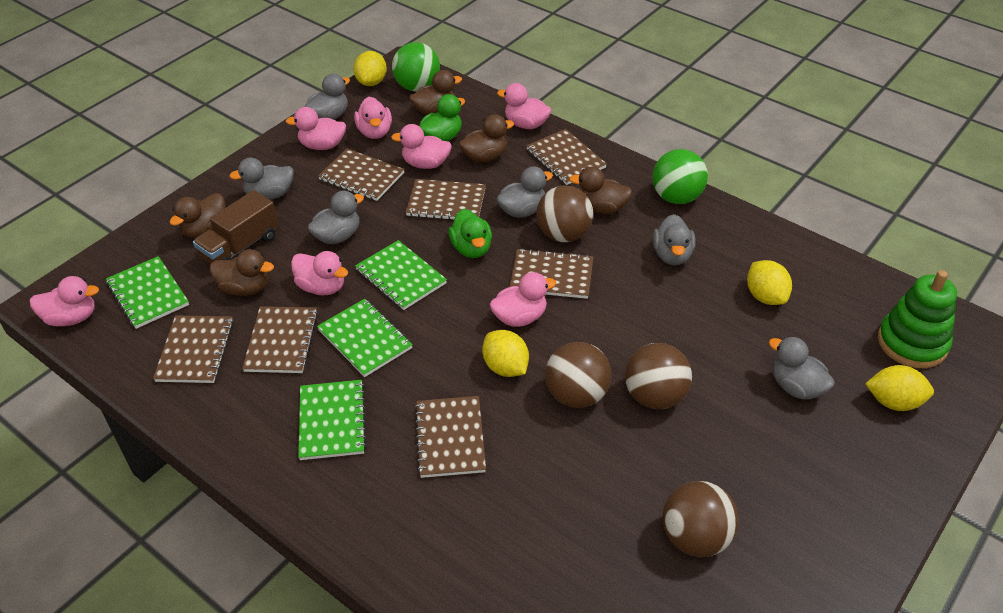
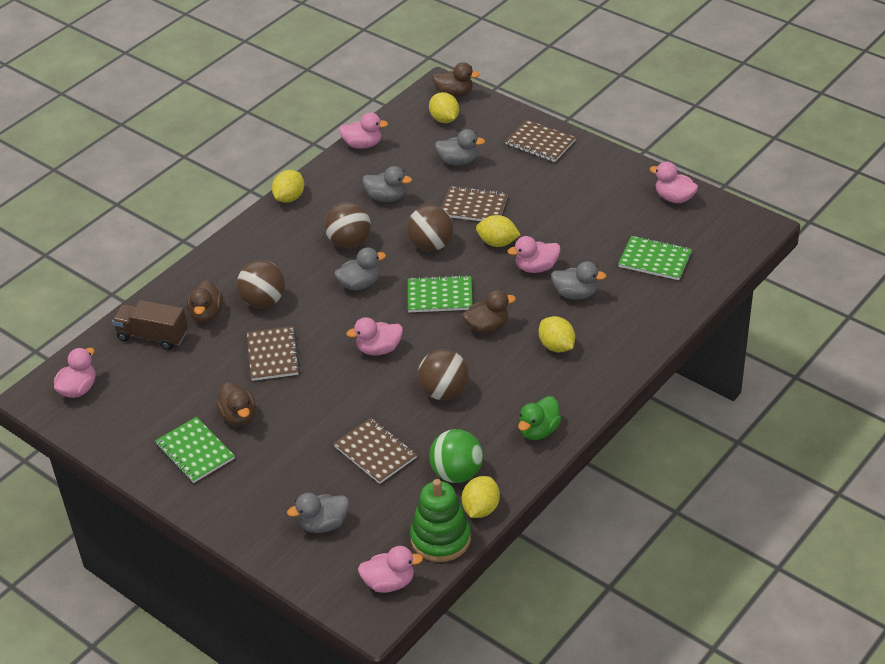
brown duck: 5 -> 4
brown notebook: 7 -> 4
green ball: 2 -> 1
green duck: 2 -> 1
green notebook: 4 -> 3
grey duck: 6 -> 5
pink duck: 7 -> 6
yellow lemon: 4 -> 5

